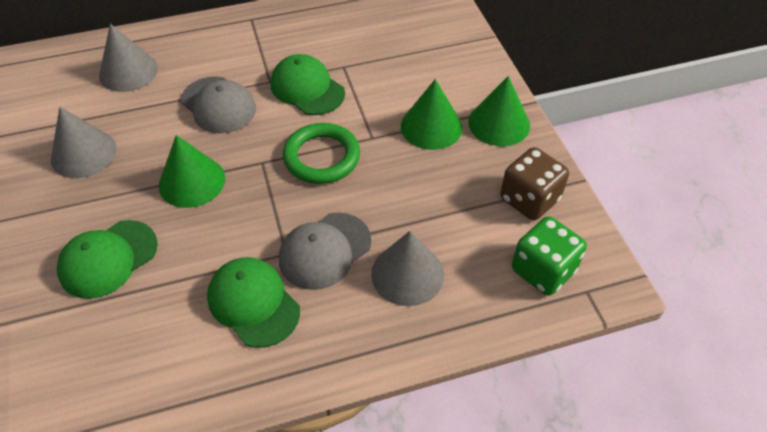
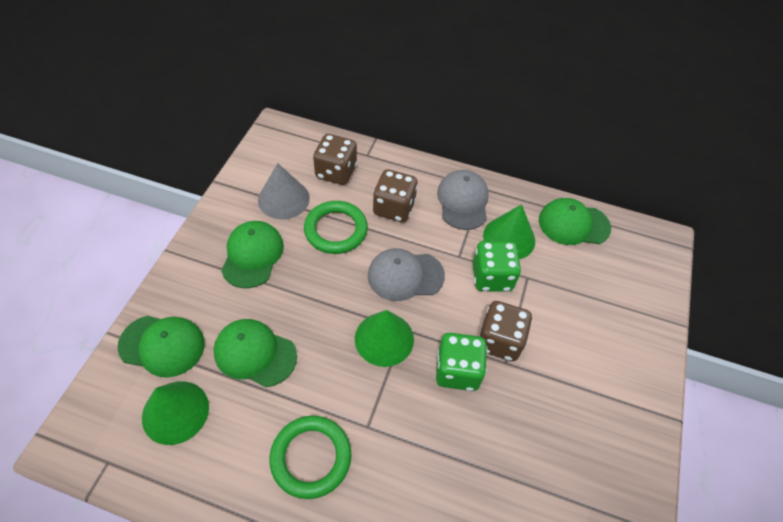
brown dice: 1 -> 3
green cap: 3 -> 4
green dice: 1 -> 2
green ring: 1 -> 2
grey cone: 3 -> 1

